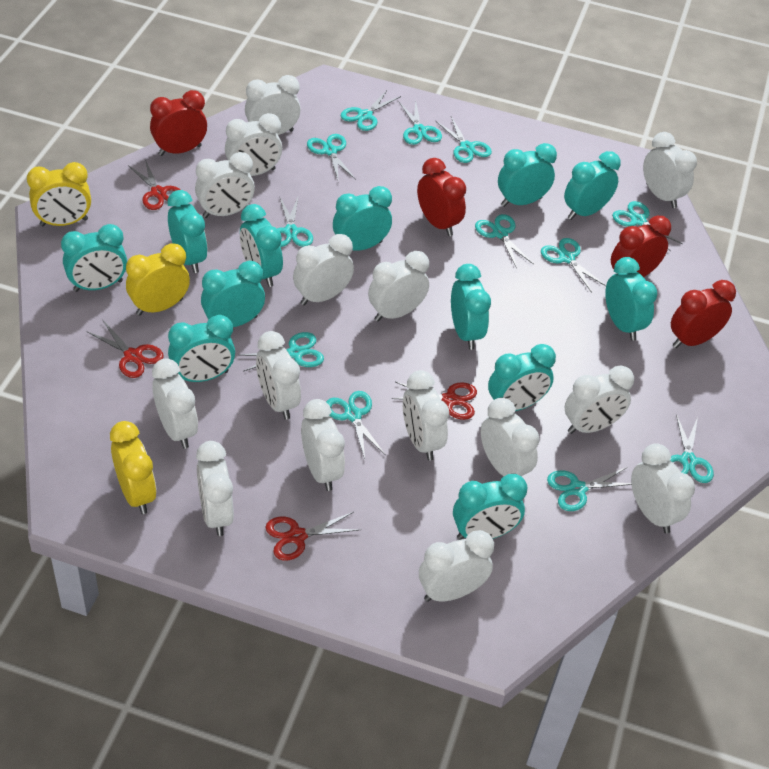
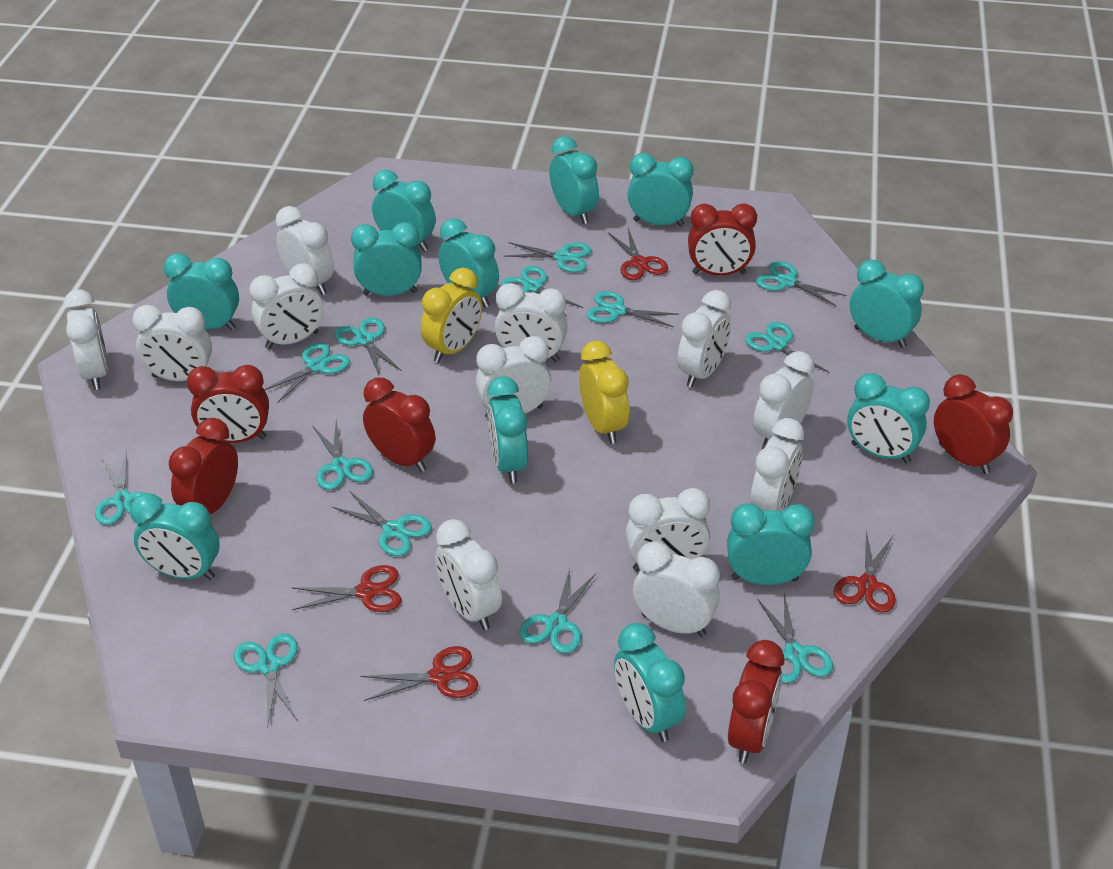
red clock: 4 -> 6
turquoise scissors: 12 -> 13
white clock: 15 -> 12
yellow clock: 3 -> 2

